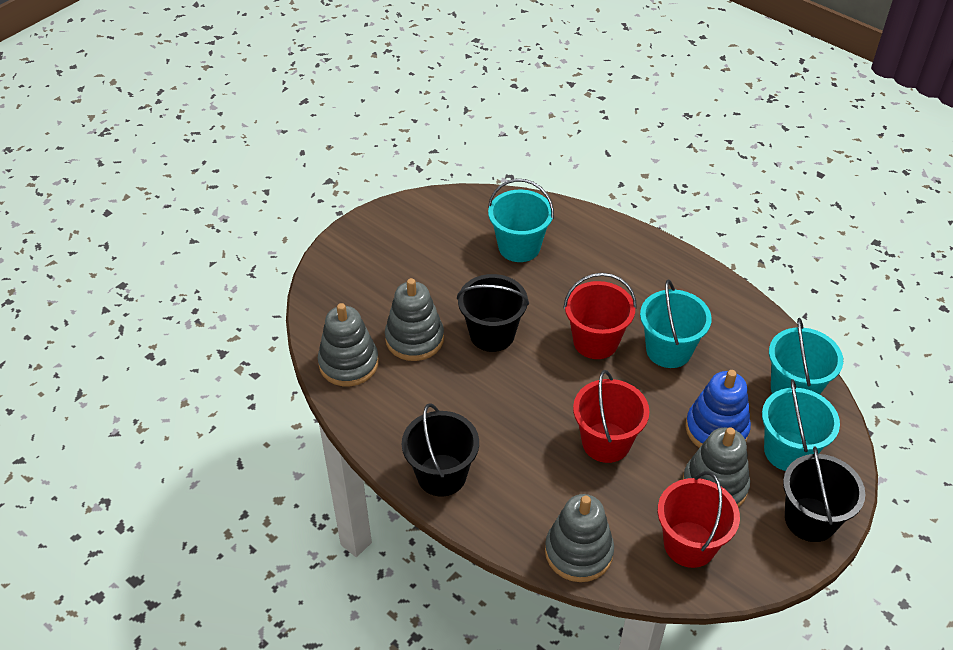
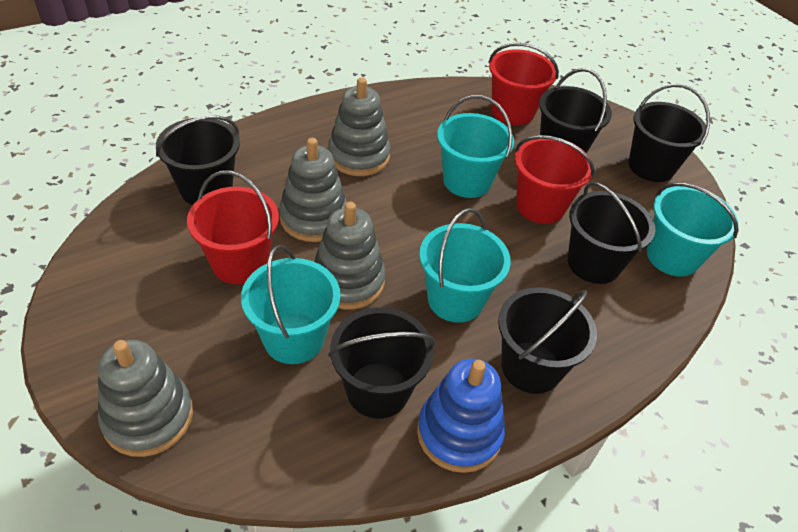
black bucket: 3 -> 6

